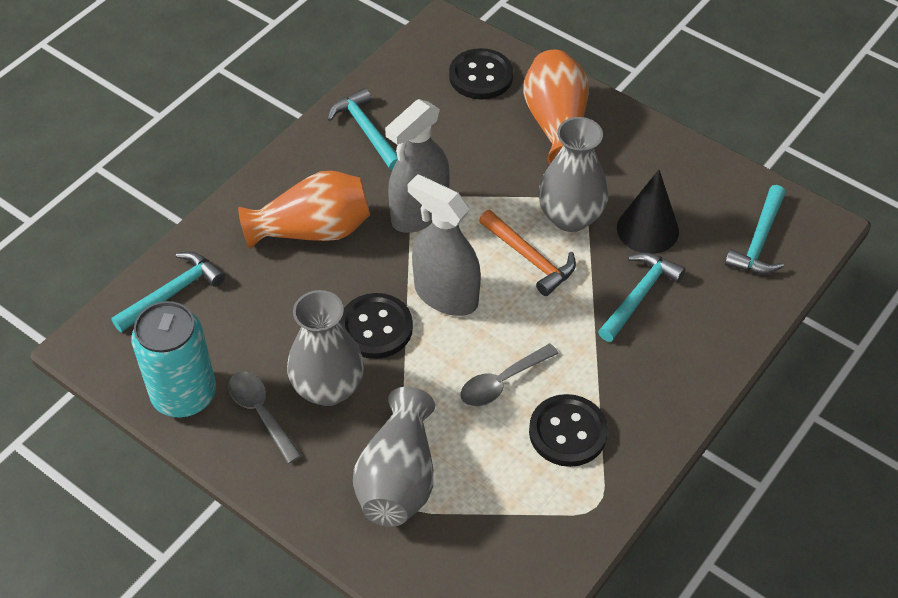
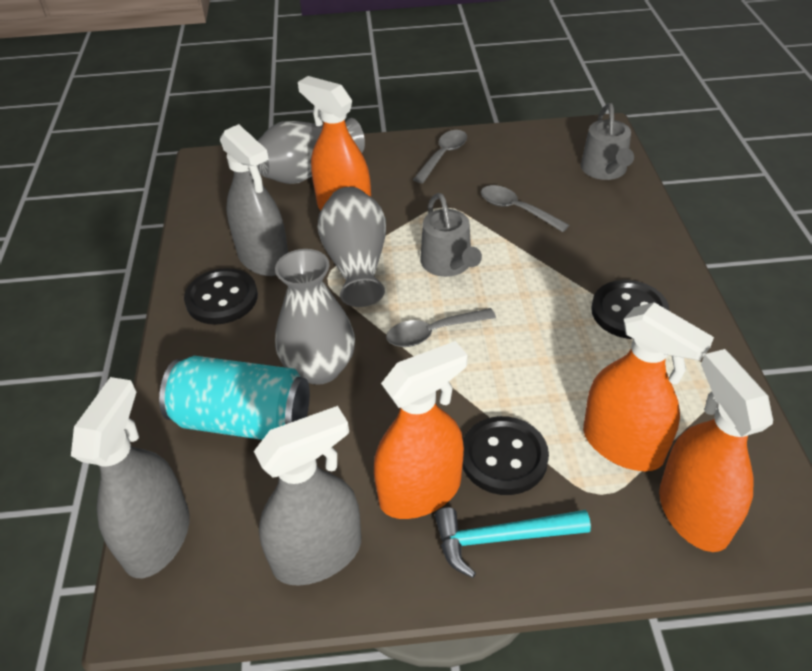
black cone: 1 -> 0
grey spoon: 2 -> 3
grey spray bottle: 2 -> 3
grey watering can: 0 -> 2
orange hammer: 1 -> 0
orange spray bottle: 0 -> 4
orange vase: 2 -> 0
turquoise hammer: 4 -> 1

